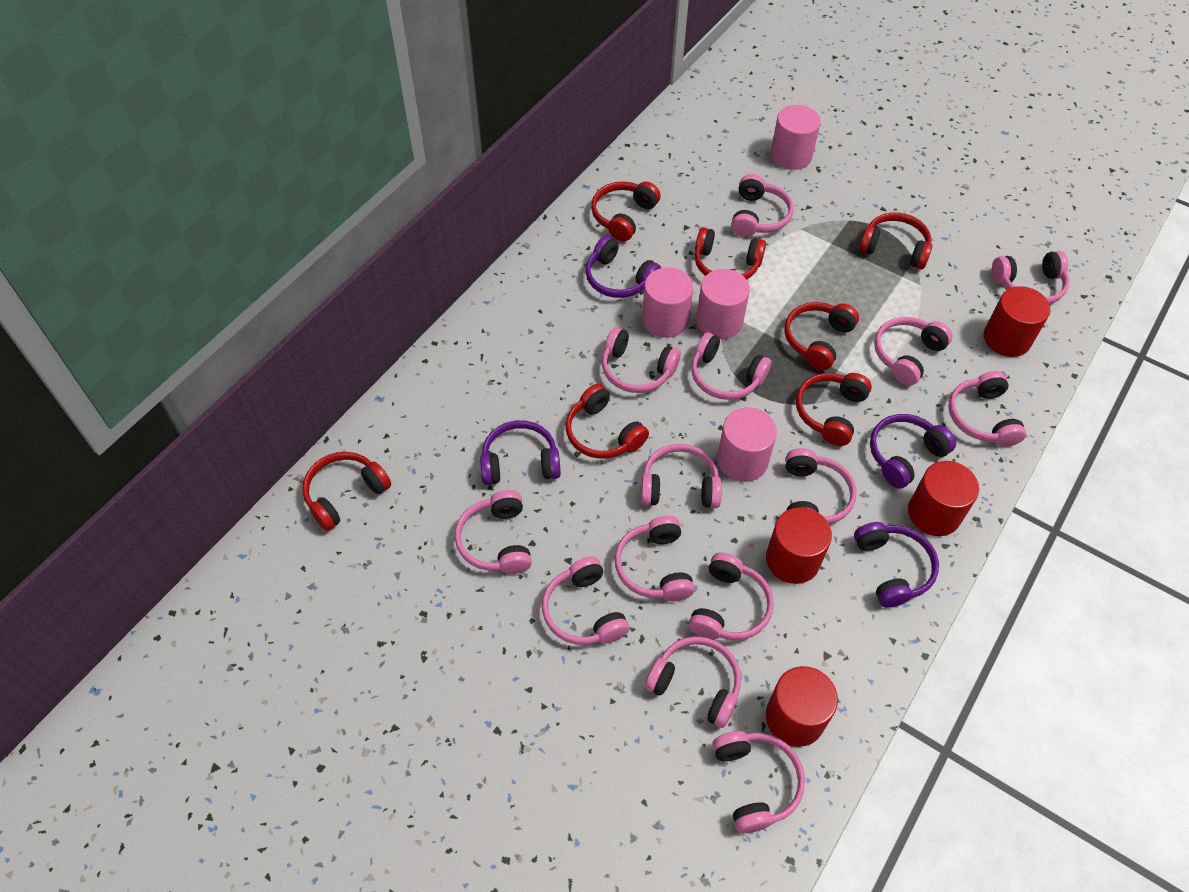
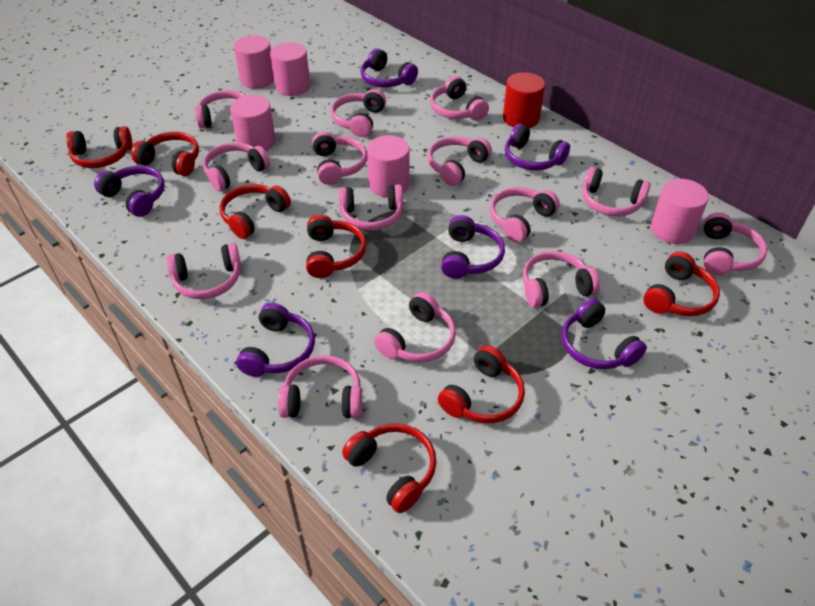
pink cylinder: 4 -> 5
purple headphones: 4 -> 6
red cylinder: 4 -> 1

